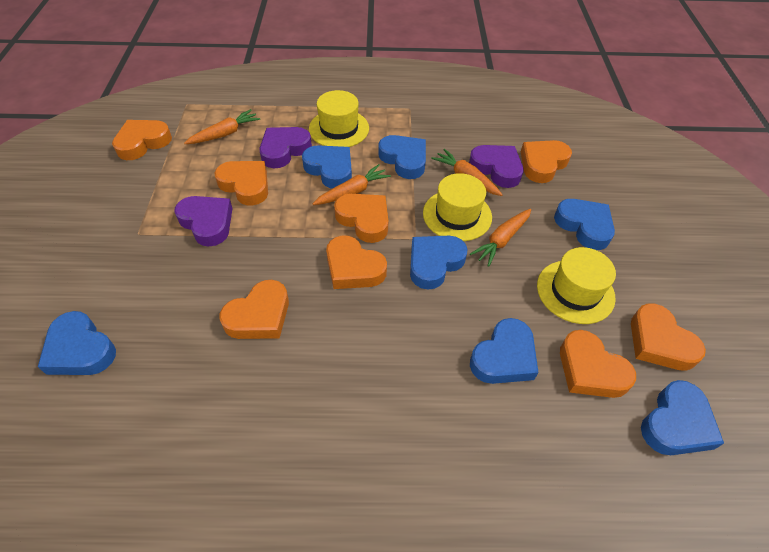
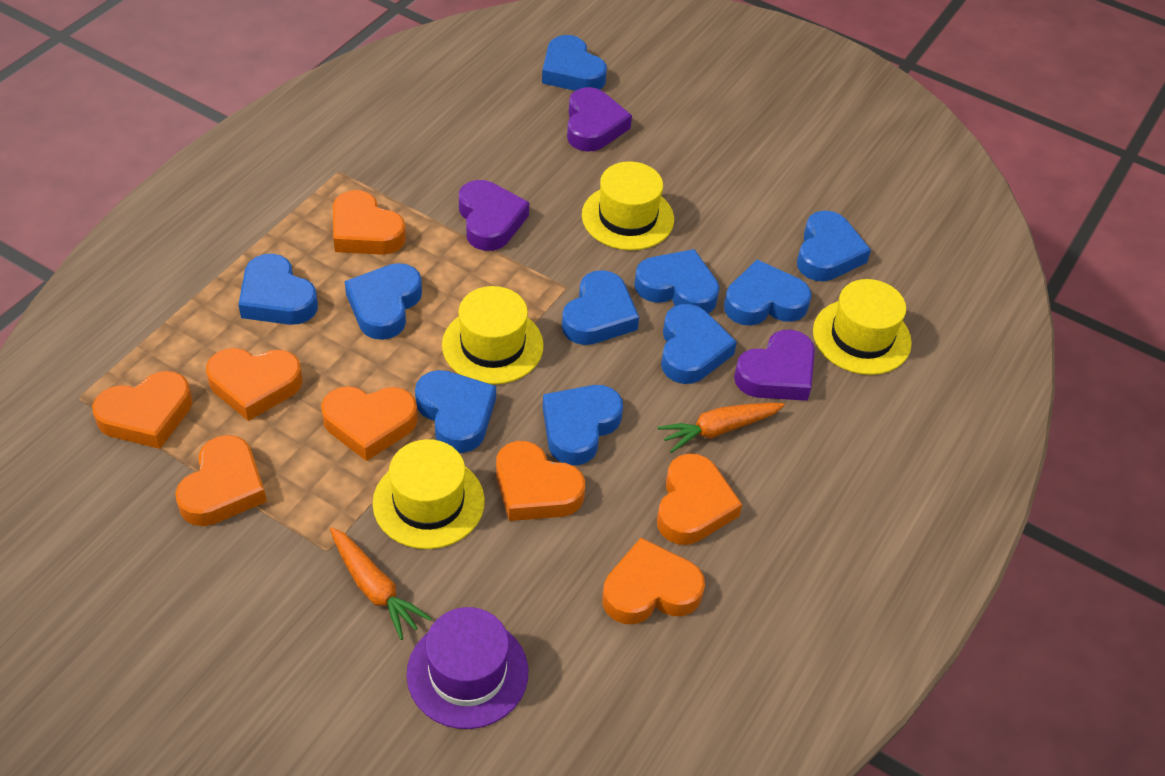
blue heart: 7 -> 10
orange carrot: 4 -> 2
purple hat: 0 -> 1
yellow hat: 3 -> 4

